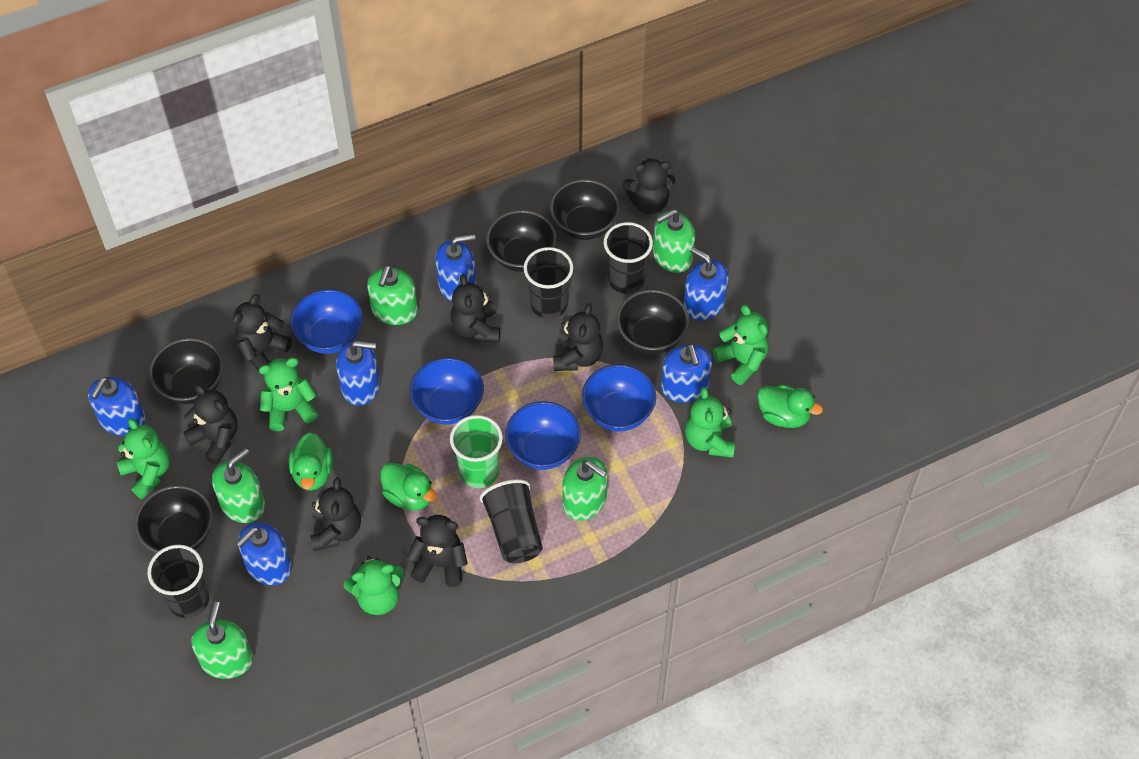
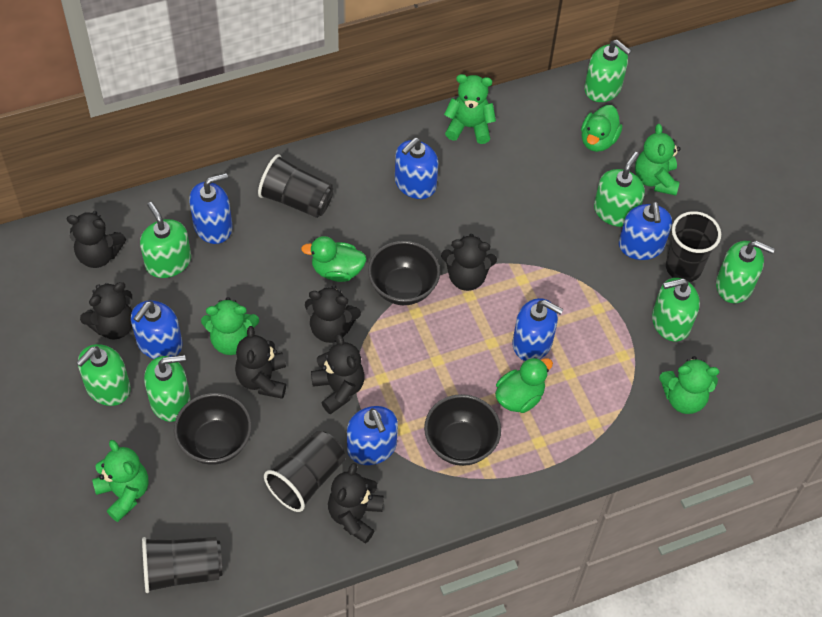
black bowl: 5 -> 3
blue bowl: 4 -> 0
green cup: 1 -> 0
green soap dispenser: 5 -> 7

